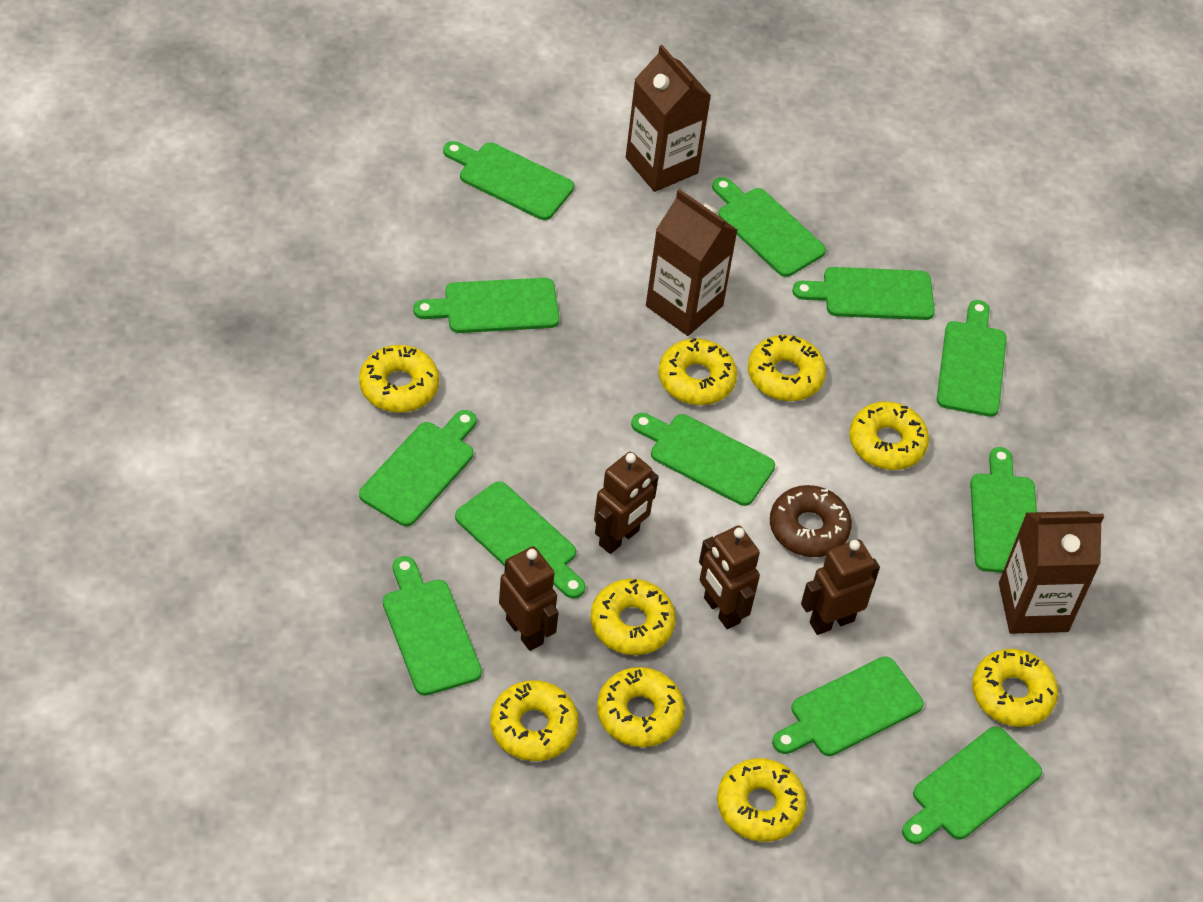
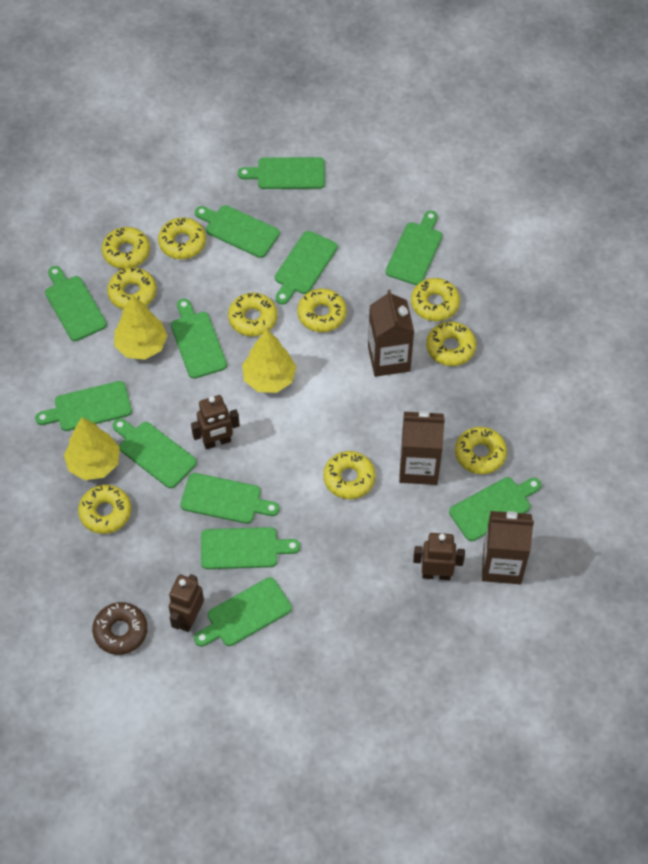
brown robot: 4 -> 3
yellow donut: 9 -> 10
yellow tree: 0 -> 3

